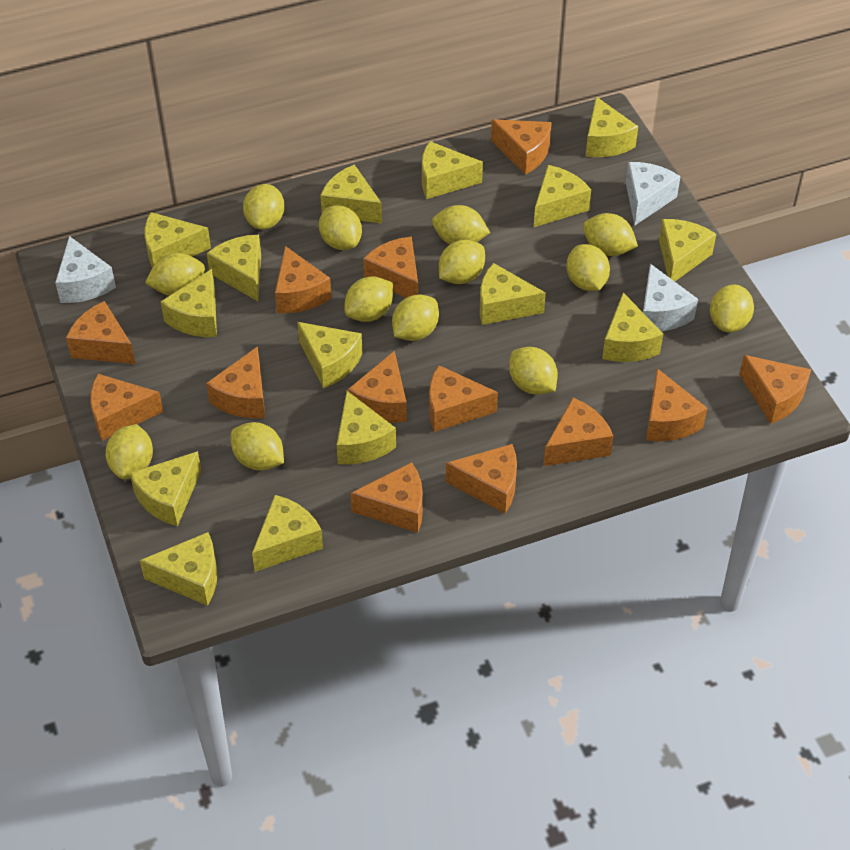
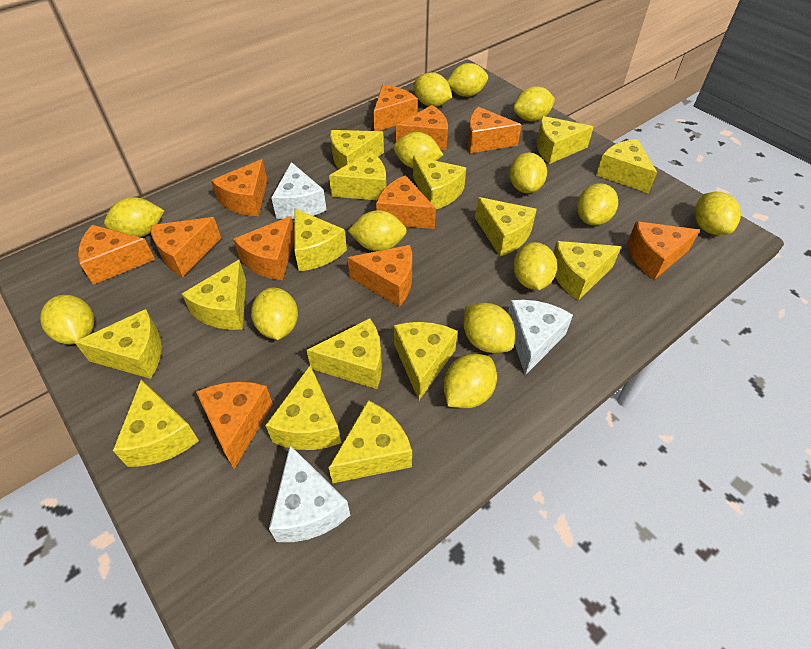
orange cheese: 13 -> 11
yellow lemon: 13 -> 14

